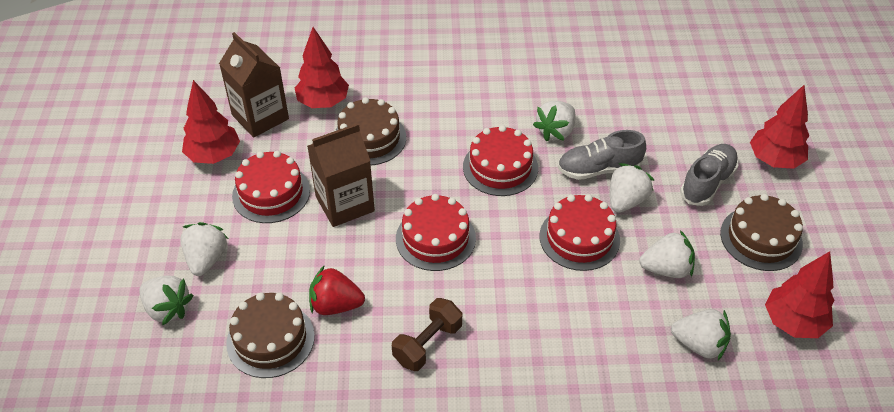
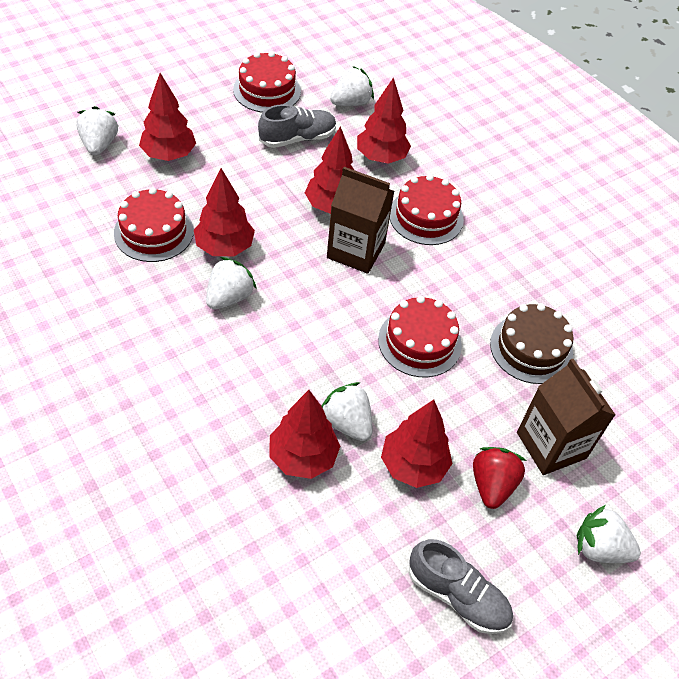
brown cake: 3 -> 1
brown dumbbell: 1 -> 0
red tree: 4 -> 6
white strawberry: 6 -> 5

